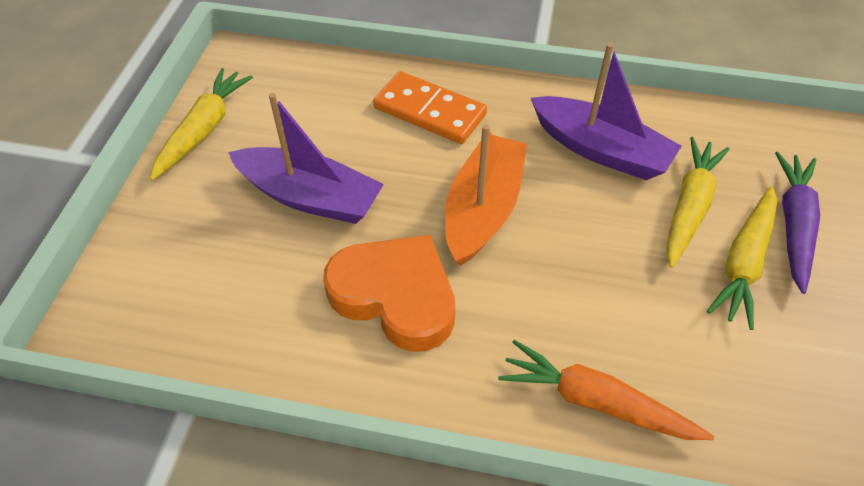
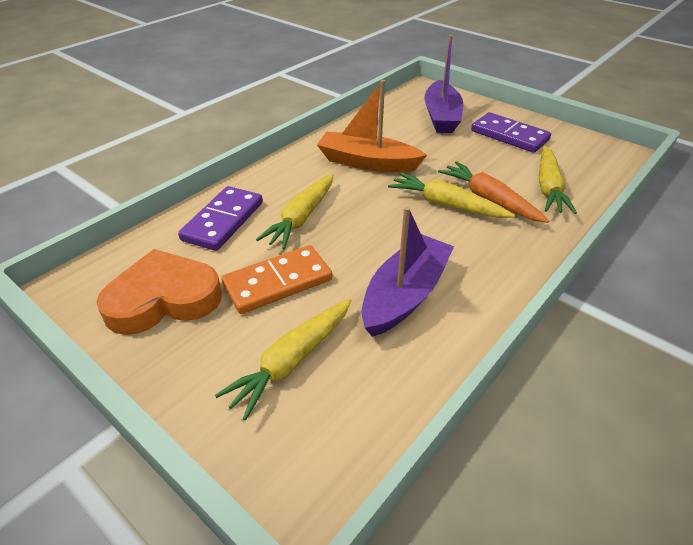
purple carrot: 1 -> 0
purple domino: 0 -> 2
yellow carrot: 3 -> 4

